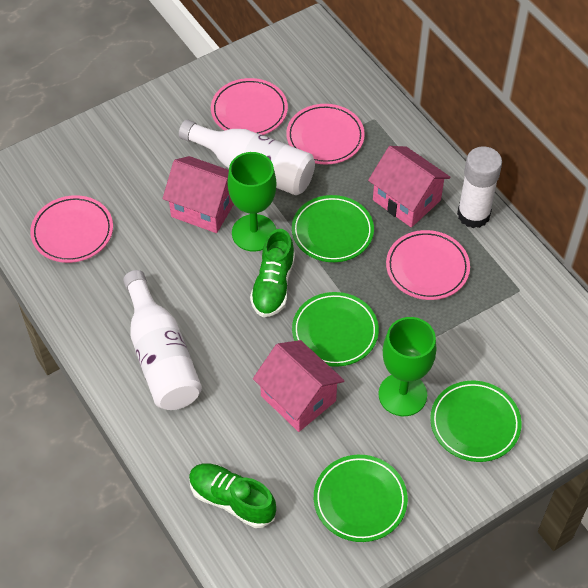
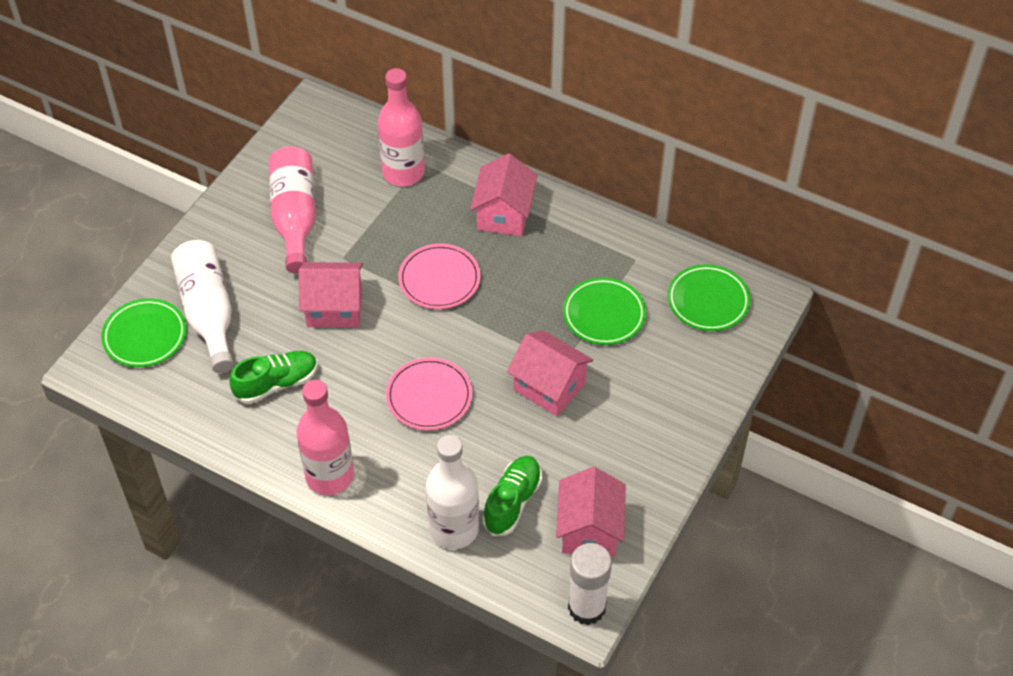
green goblet: 2 -> 0
green plate: 4 -> 3
pink bottle: 0 -> 3
pink house: 3 -> 4
pink plate: 4 -> 2

